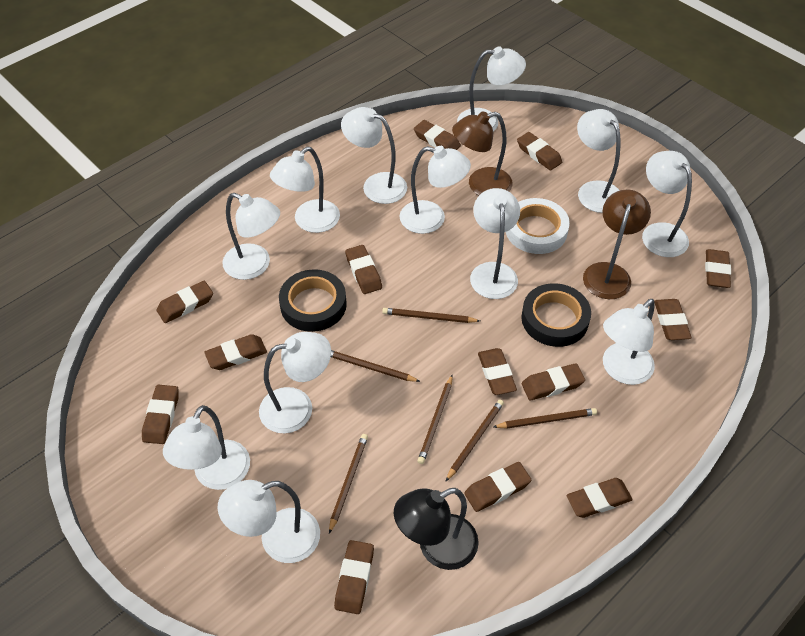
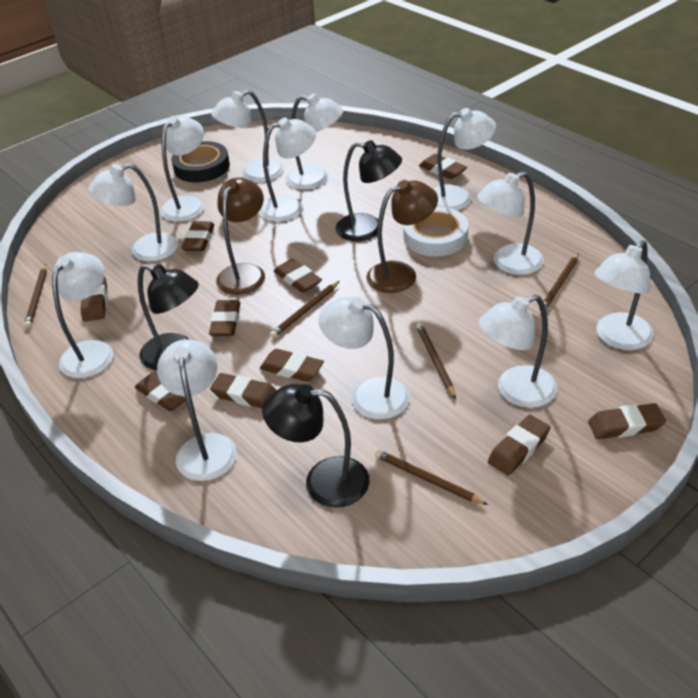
black lamp: 1 -> 3
black tape: 2 -> 1
brown eraser: 13 -> 10
brown pencil: 6 -> 5

